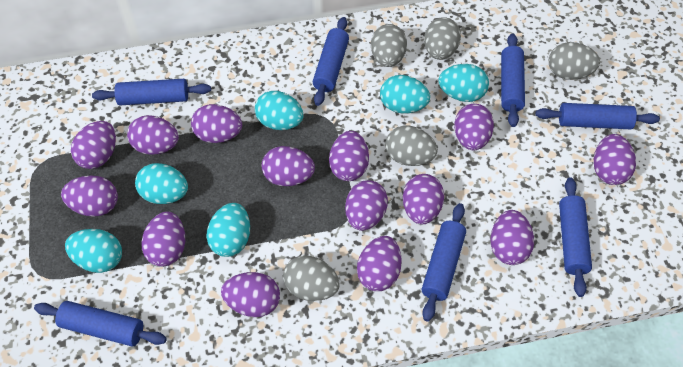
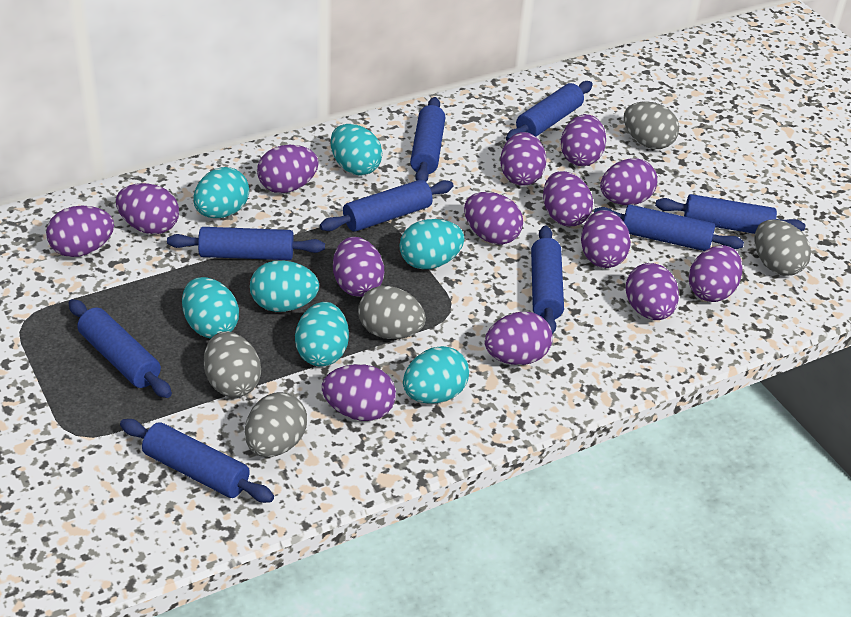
blue rolling pin: 7 -> 9
turquoise egg: 6 -> 7

